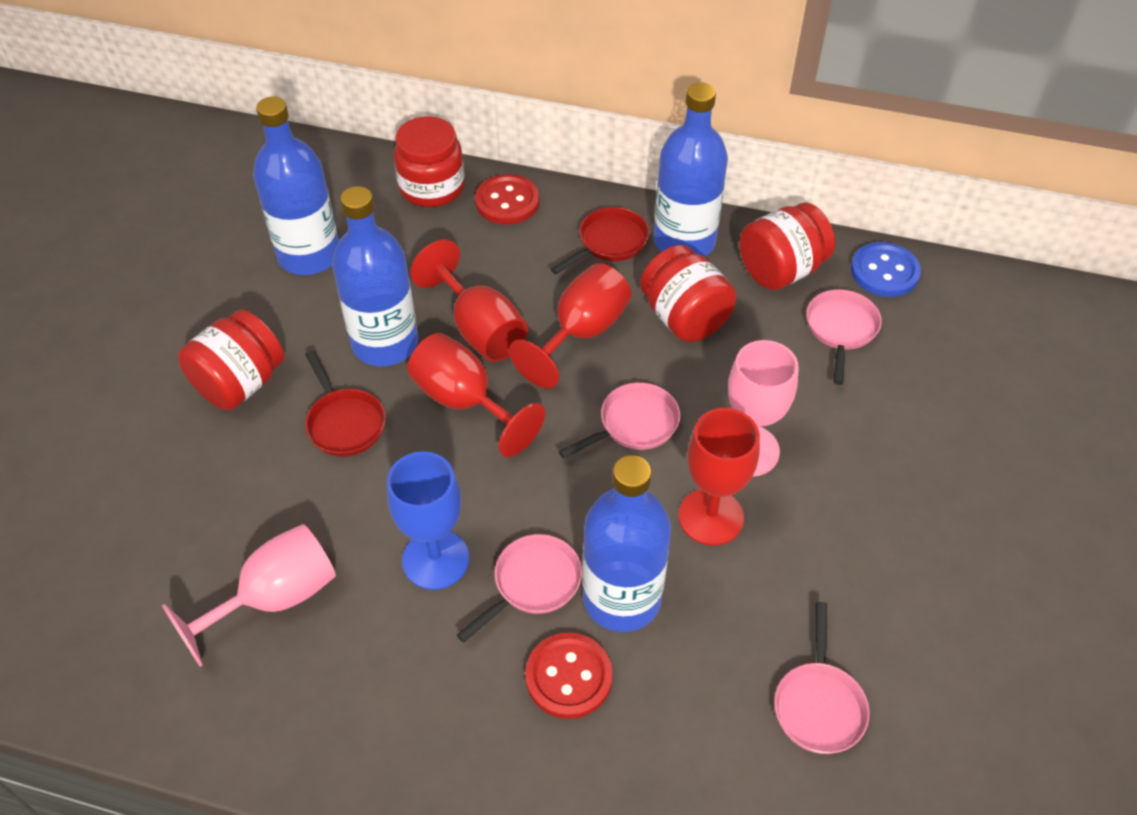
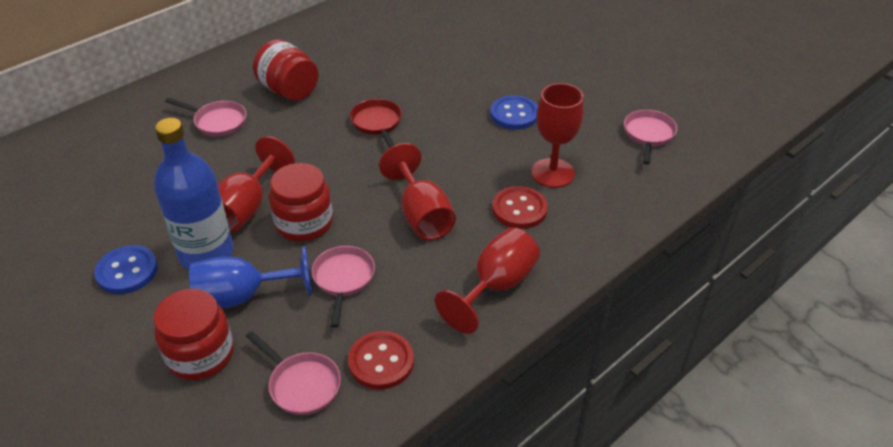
blue bottle: 4 -> 1
blue button: 1 -> 2
pink goblet: 2 -> 0
red jar: 4 -> 3
red pan: 2 -> 1

